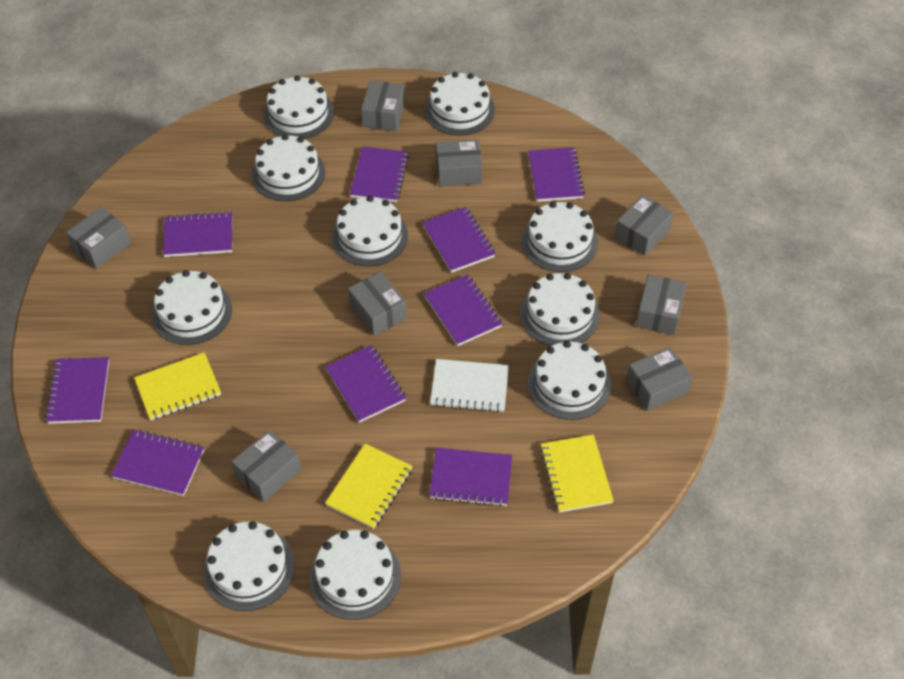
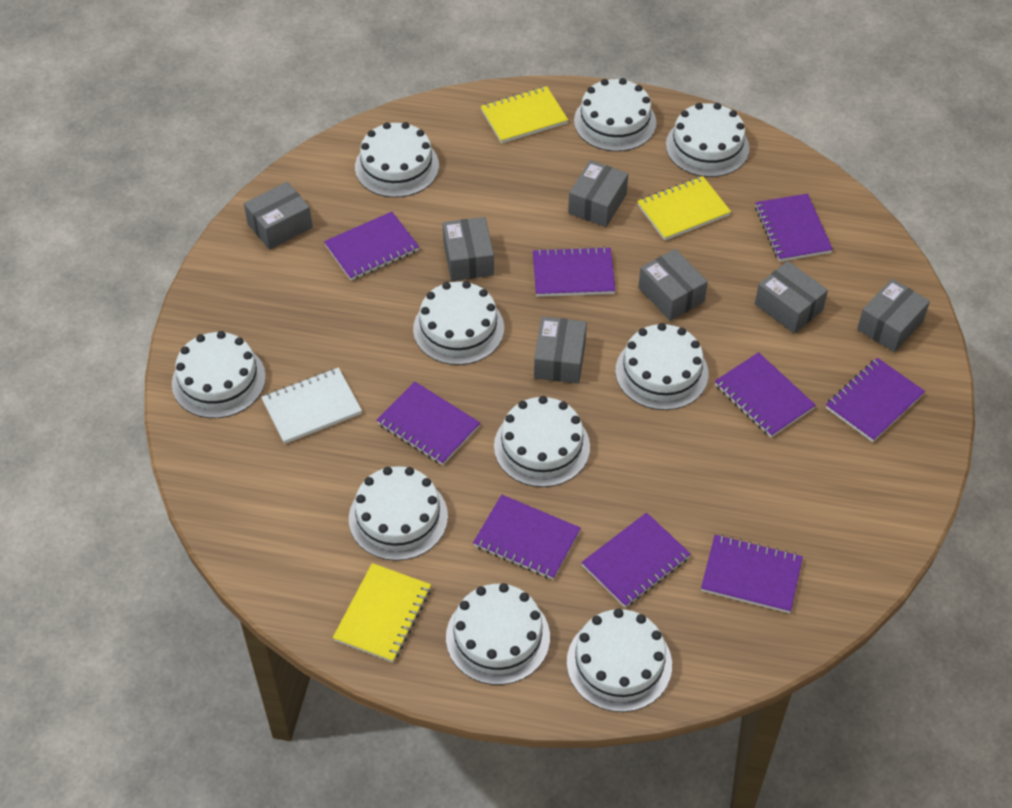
grey box: 8 -> 7

